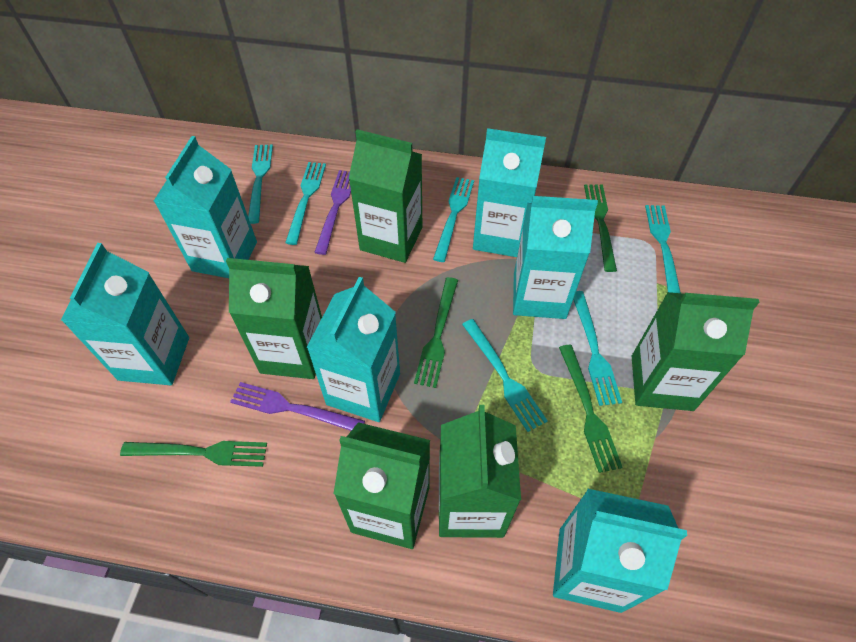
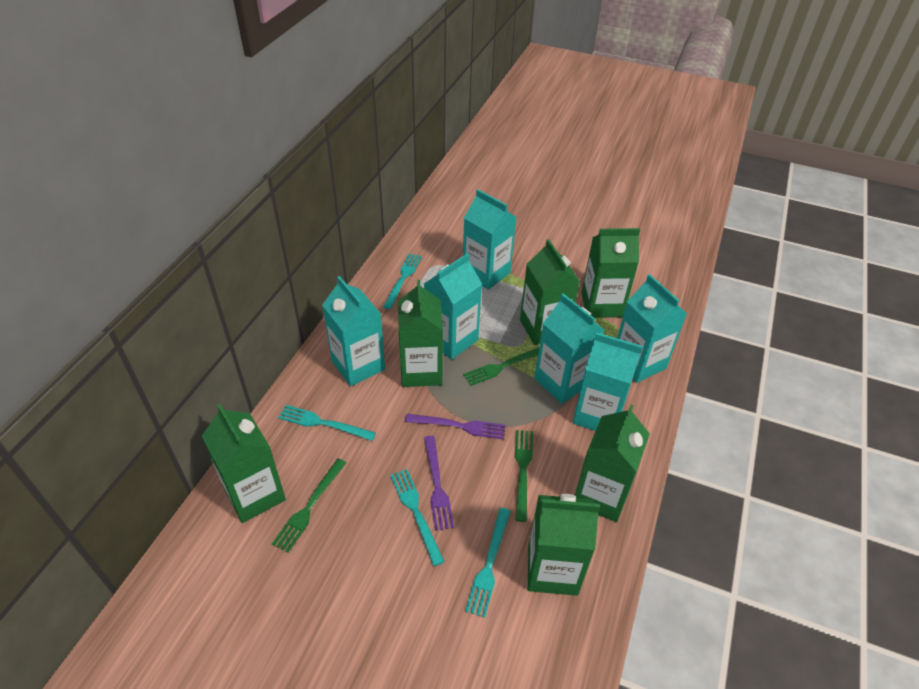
green carton: 5 -> 6
green fork: 4 -> 3
turquoise fork: 6 -> 4

